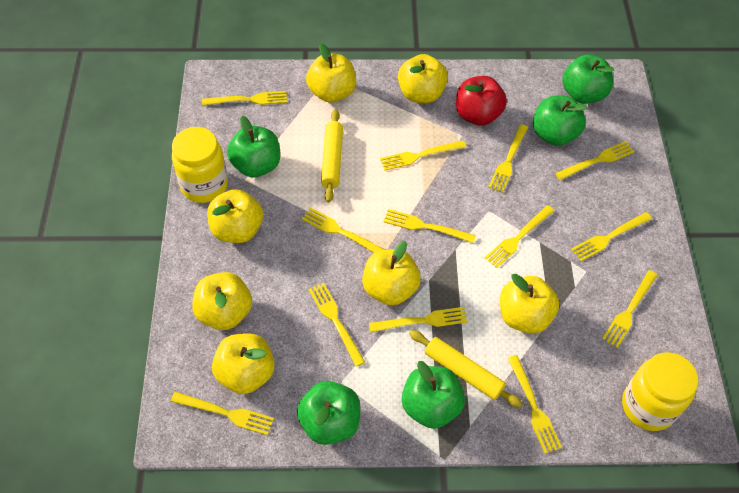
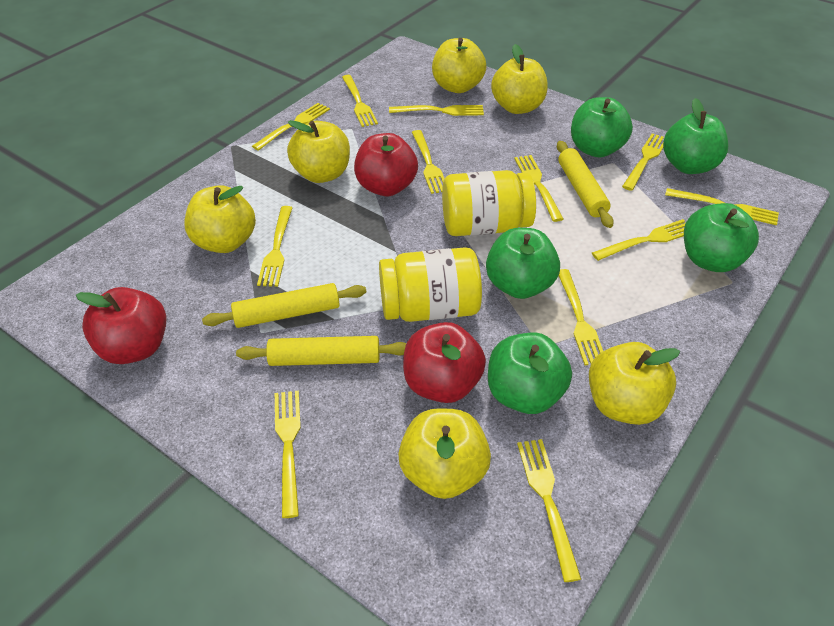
red apple: 1 -> 3
yellow apple: 7 -> 6
yellow fork: 13 -> 12
yellow rolling pin: 2 -> 3

